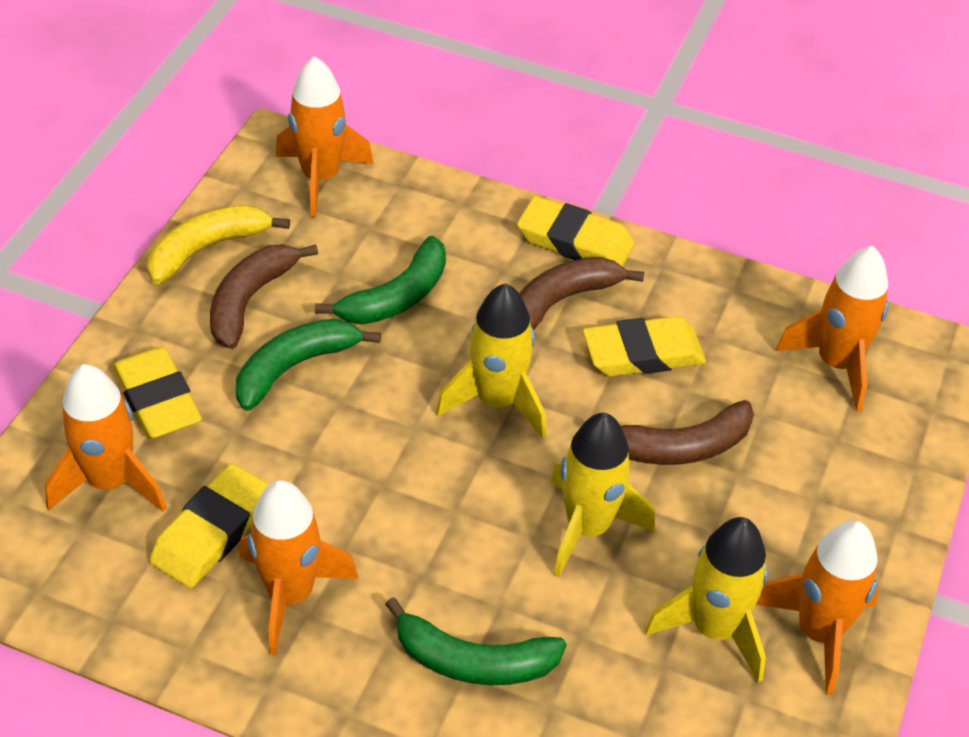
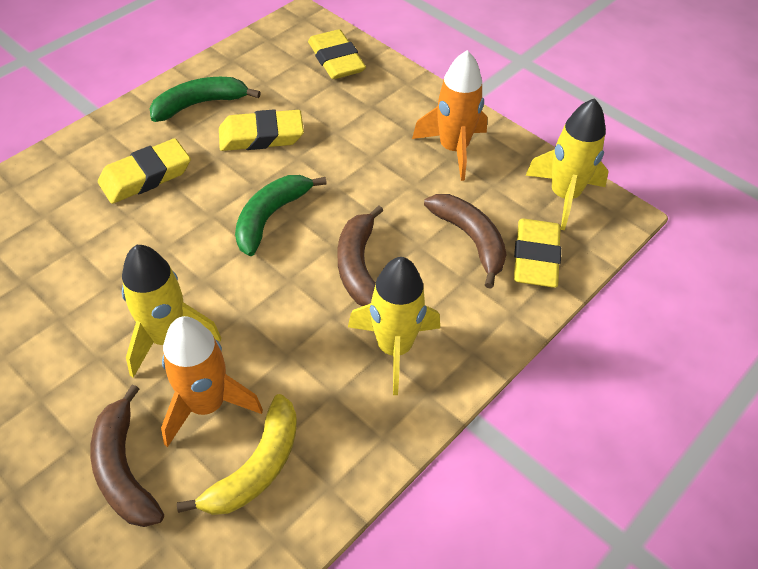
green banana: 3 -> 2
orange rocket: 5 -> 2

